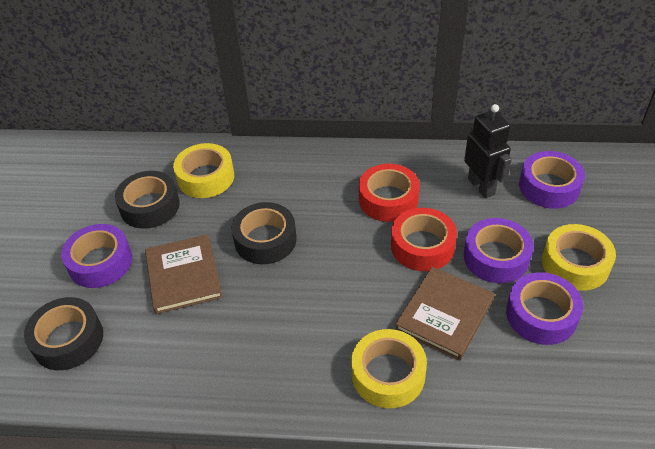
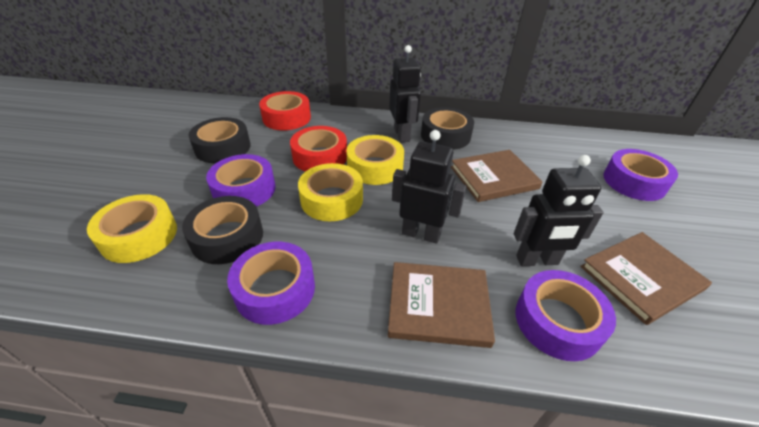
black robot: 1 -> 3
brown book: 2 -> 3

